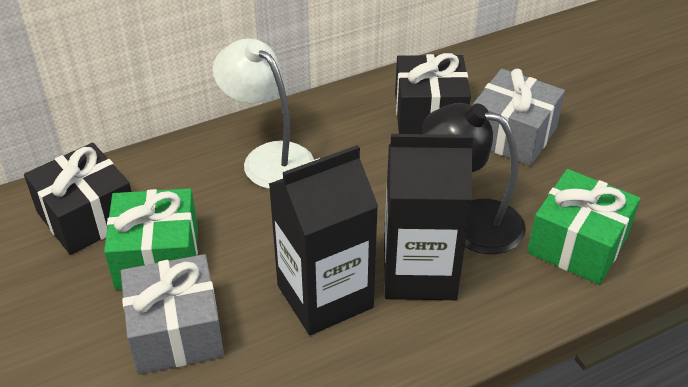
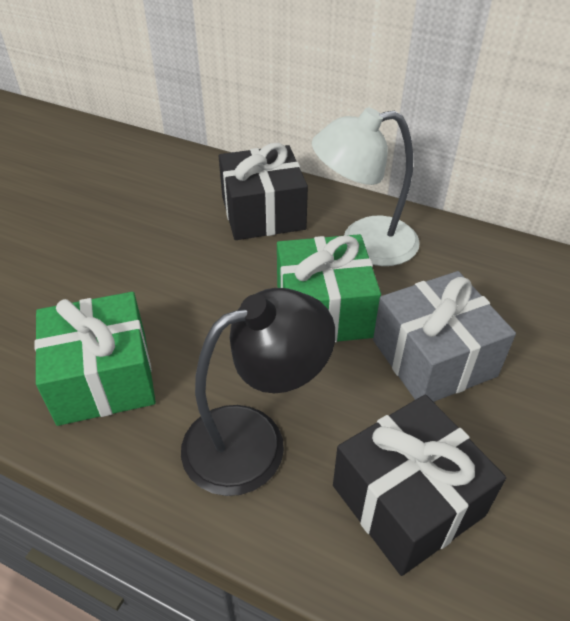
black carton: 2 -> 0
grey gift: 2 -> 1

